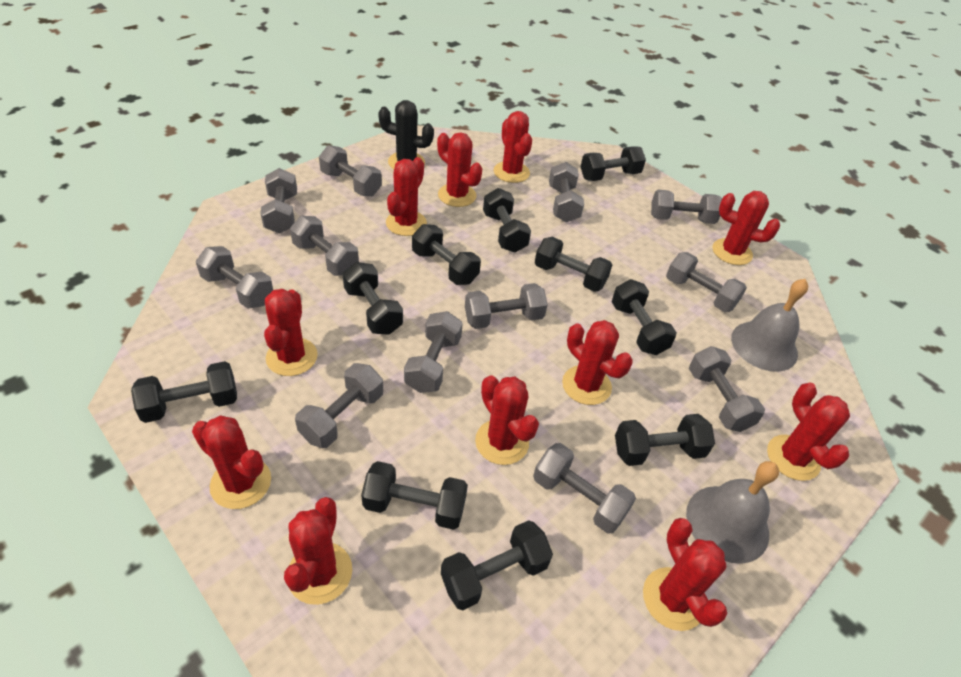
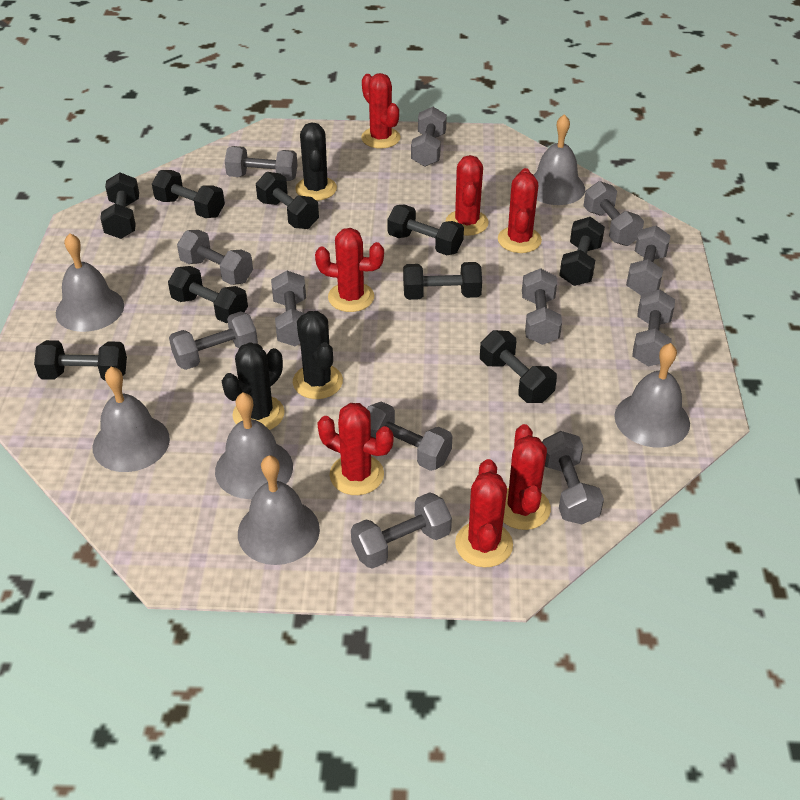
black cactus: 1 -> 3
black dumbbell: 10 -> 9
grey bell: 2 -> 6
red cactus: 11 -> 7

